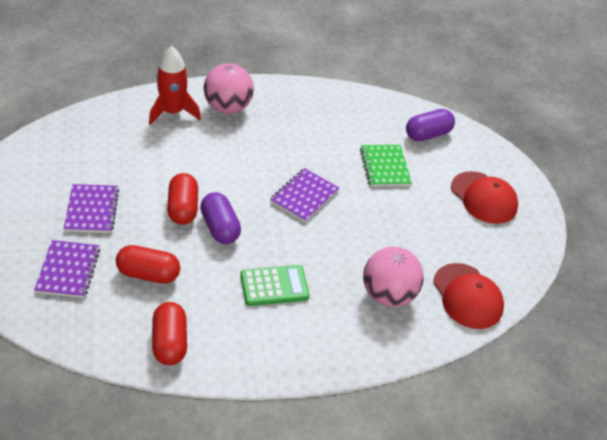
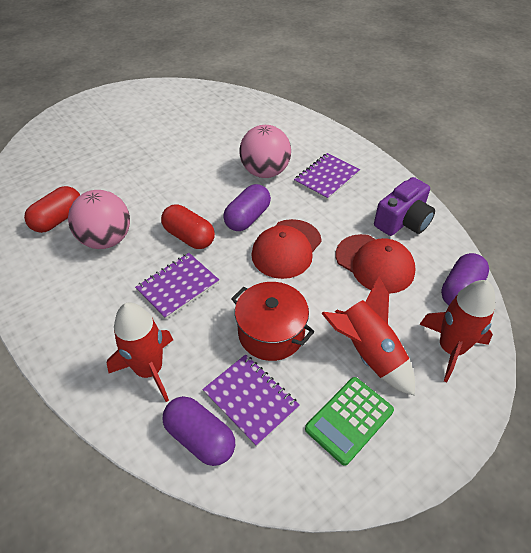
green notebook: 1 -> 0
purple camera: 0 -> 1
purple capsule: 2 -> 3
red capsule: 3 -> 2
red pot: 0 -> 1
red rocket: 1 -> 3

